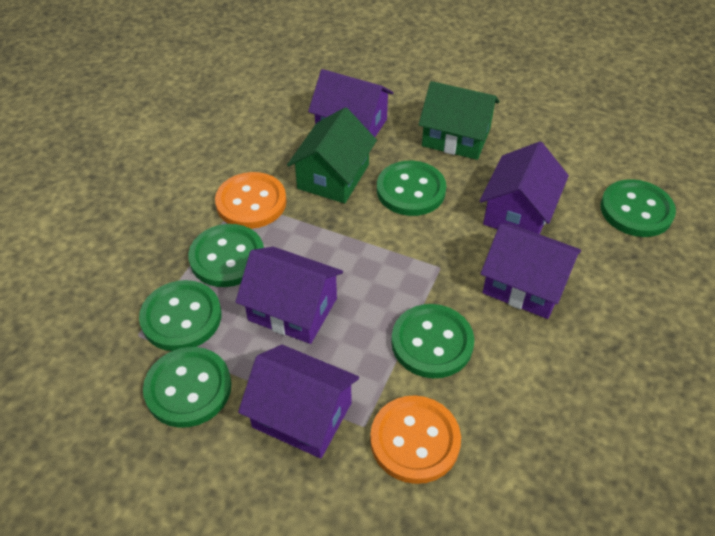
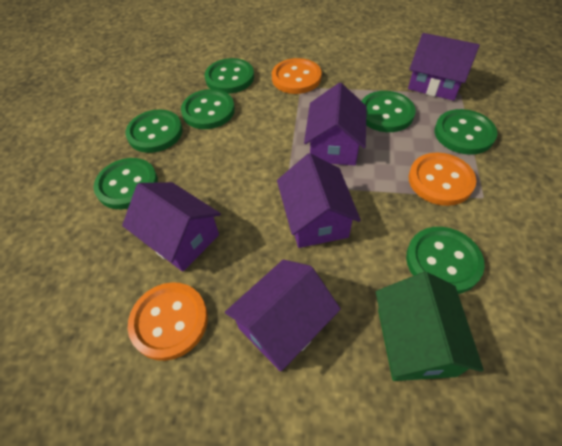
green button: 6 -> 7
green house: 2 -> 1
orange button: 2 -> 3

